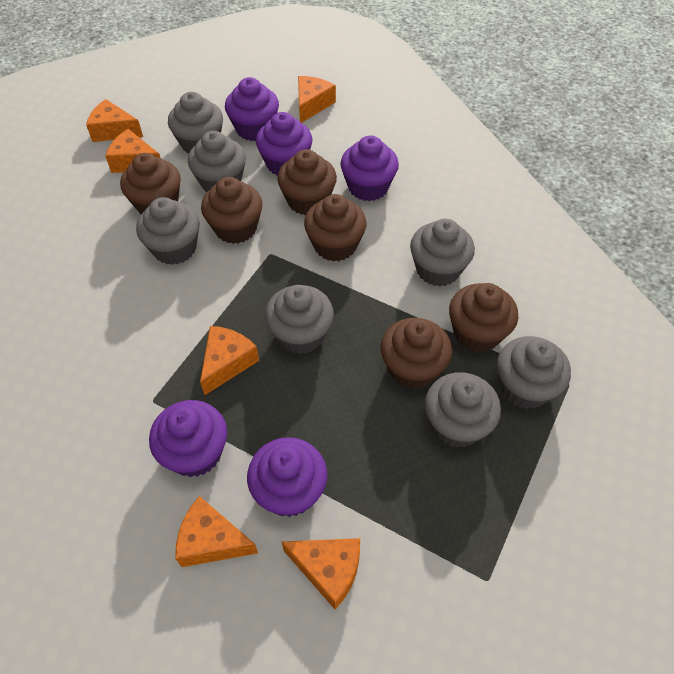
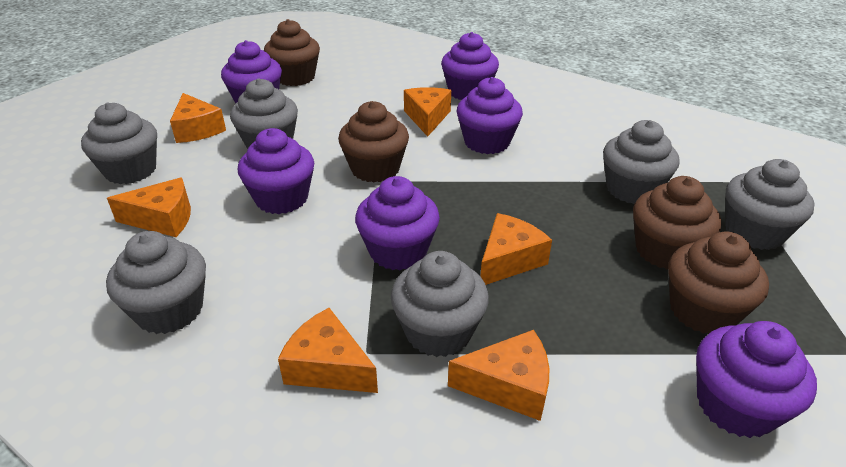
brown cupcake: 6 -> 4
grey cupcake: 7 -> 6
purple cupcake: 5 -> 6

